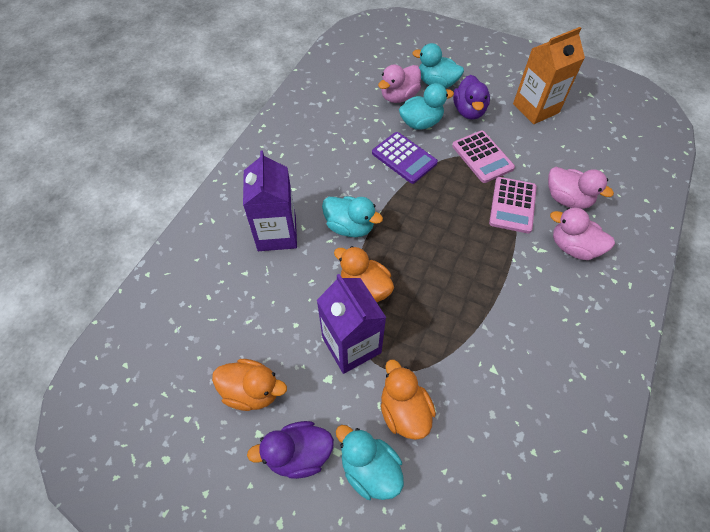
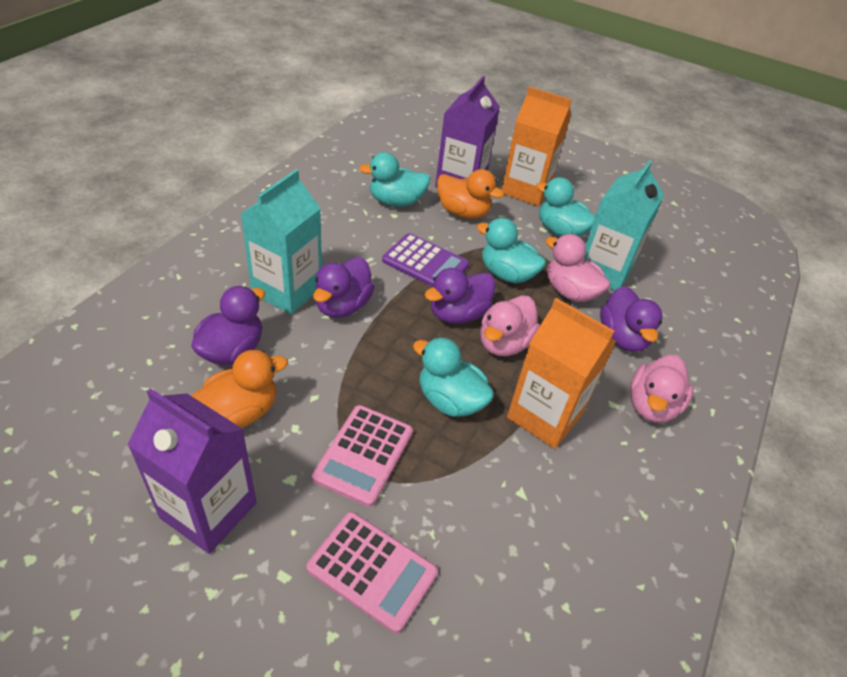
orange carton: 1 -> 2
orange duck: 3 -> 2
purple duck: 2 -> 4
turquoise carton: 0 -> 2

